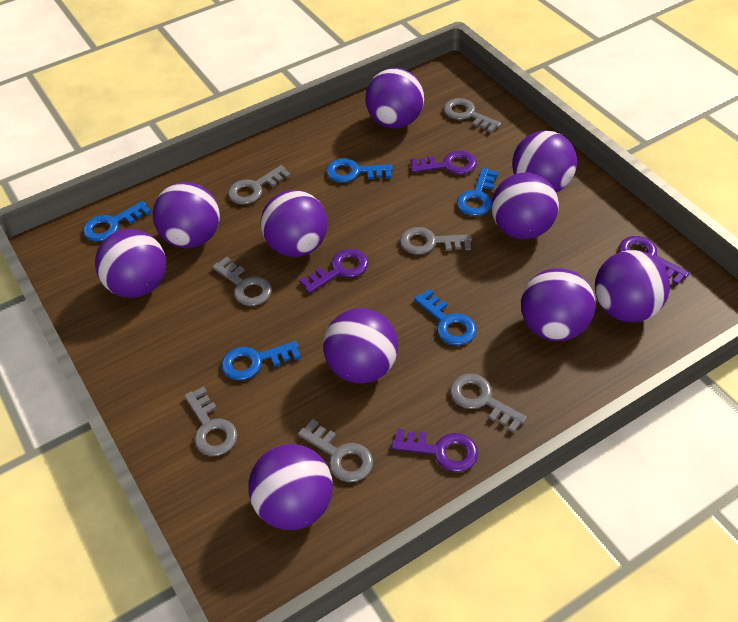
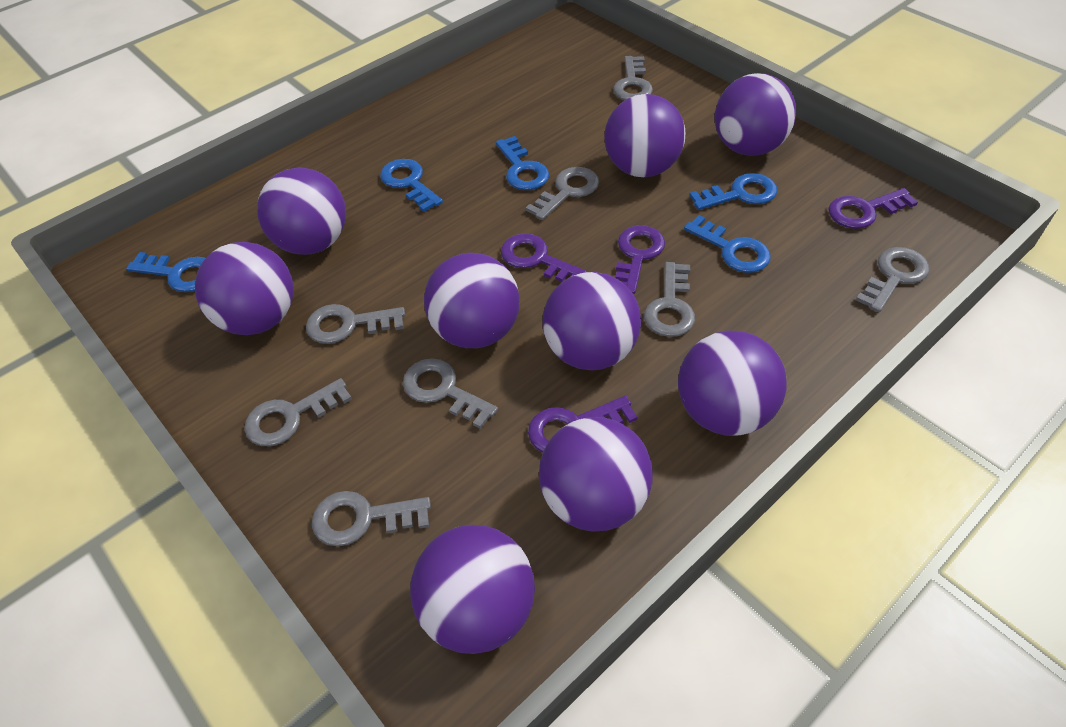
grey key: 7 -> 8
purple ball: 10 -> 9

